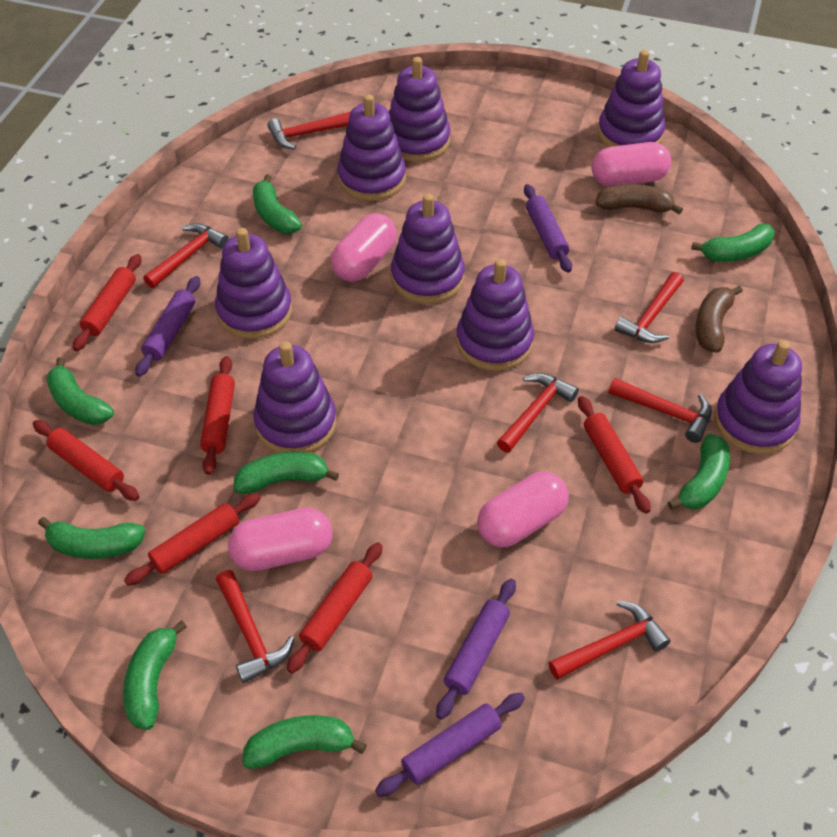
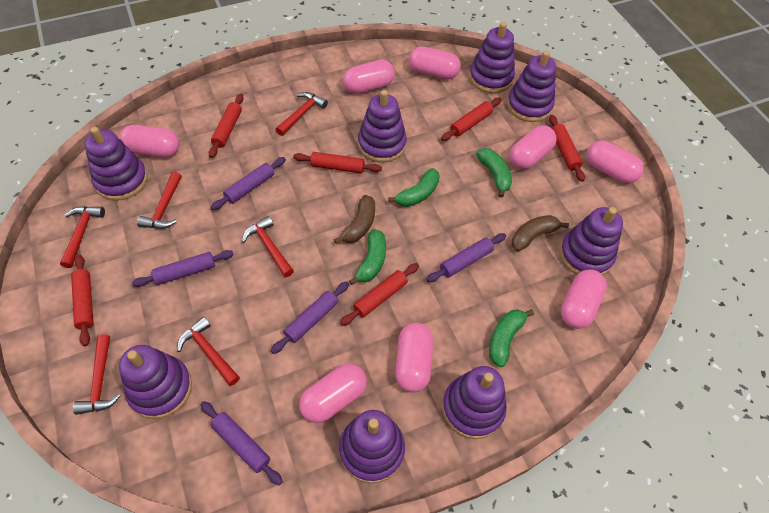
green banana: 8 -> 4
pink capsule: 4 -> 8
purple rolling pin: 4 -> 5
red hammer: 7 -> 6

